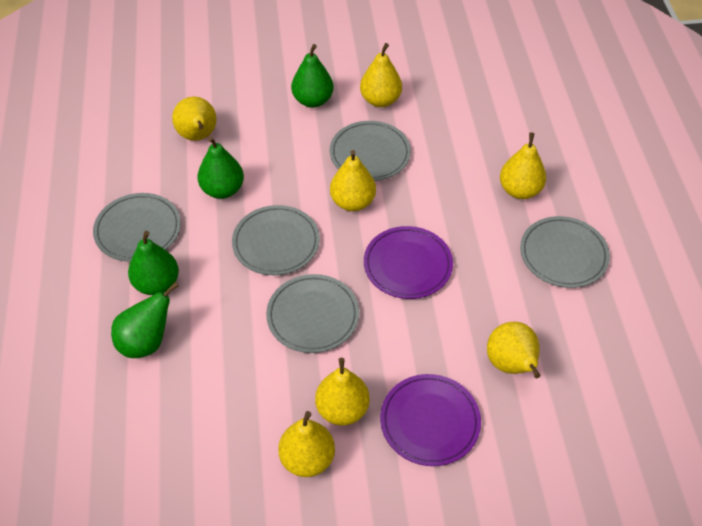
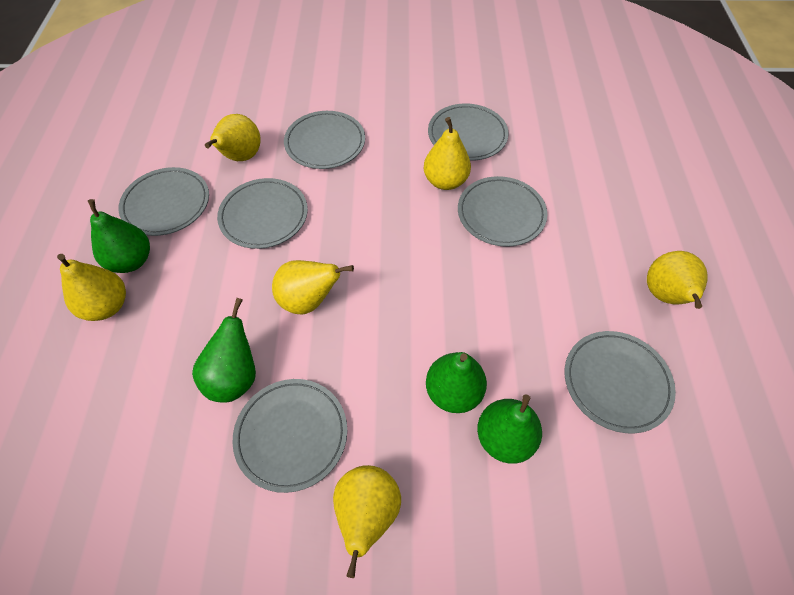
grey plate: 5 -> 7
purple plate: 2 -> 0
yellow pear: 7 -> 6

